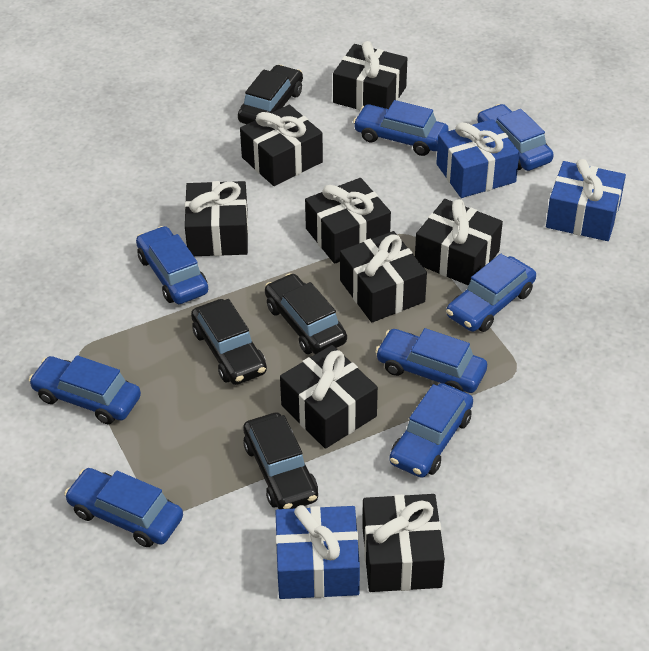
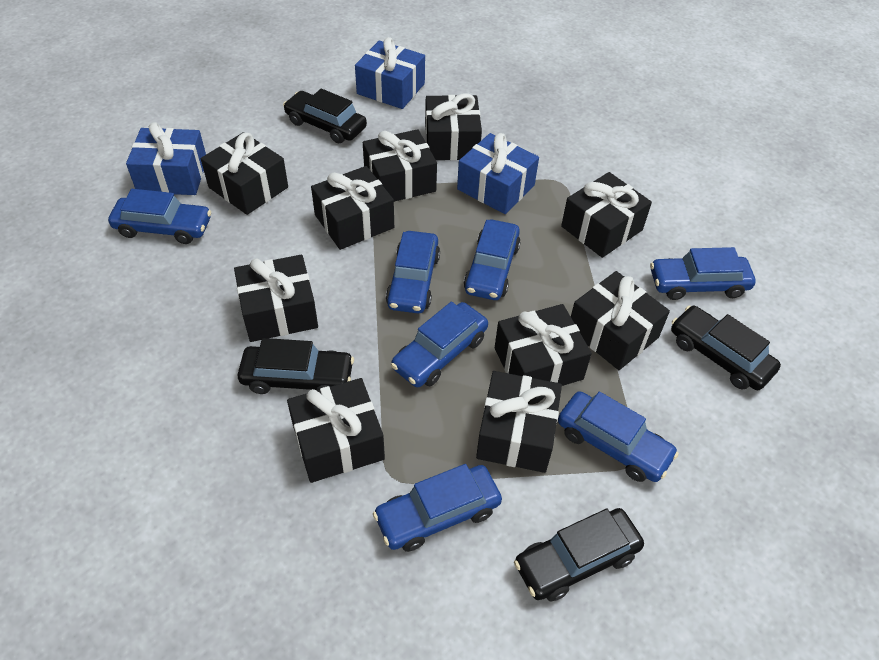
black gift: 8 -> 10
blue car: 8 -> 7

